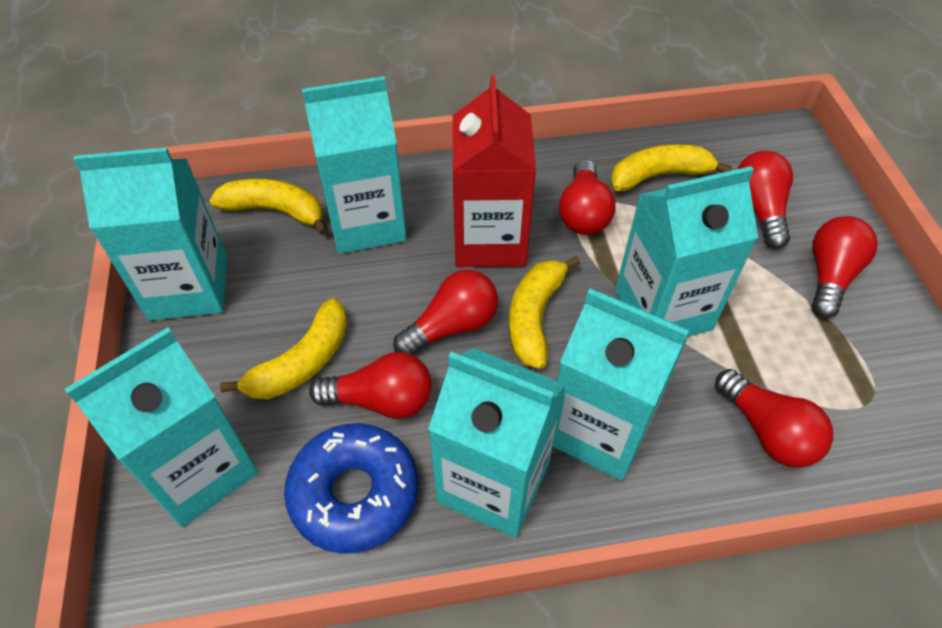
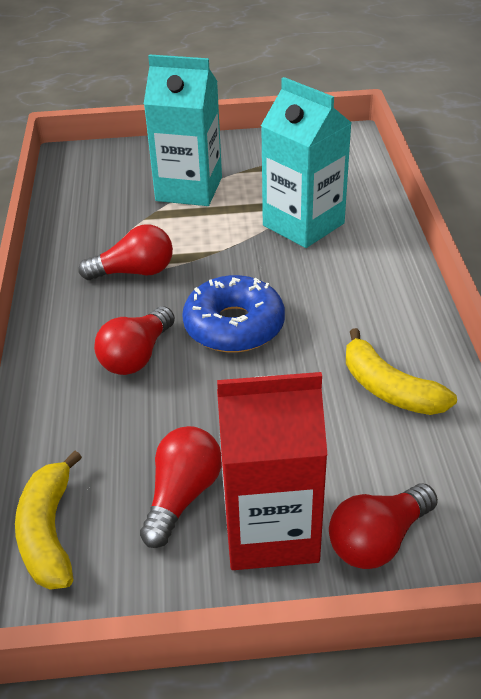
red light bulb: 6 -> 4
turquoise carton: 6 -> 2
yellow banana: 4 -> 2

